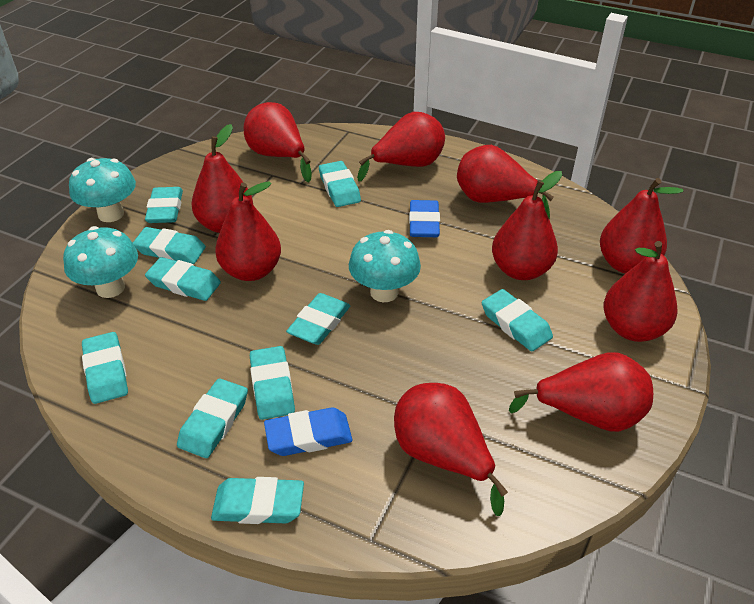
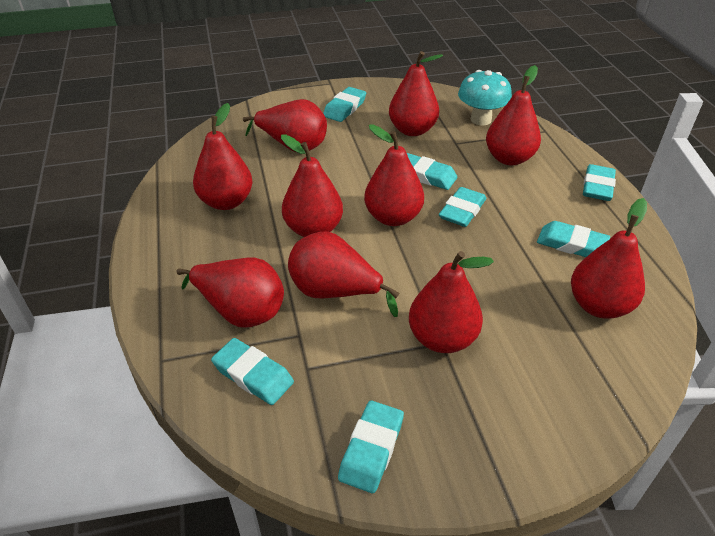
blue eraser: 2 -> 0
turquoise eraser: 10 -> 7
turquoise mushroom: 3 -> 1

